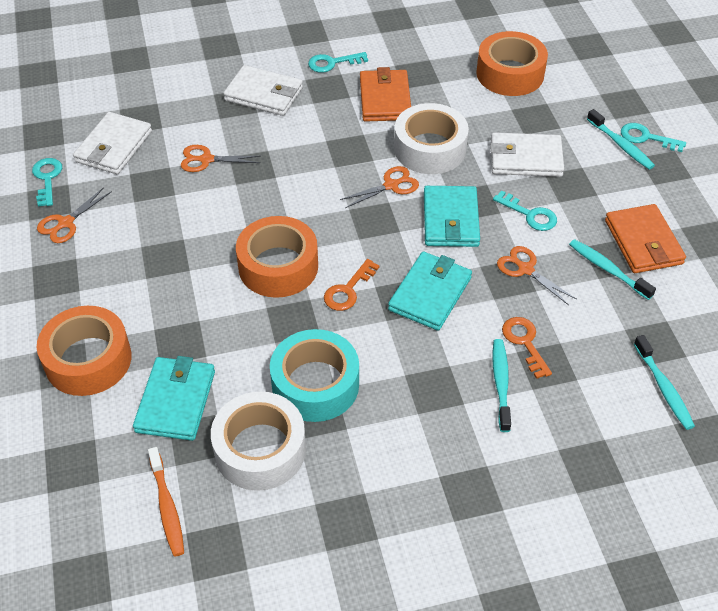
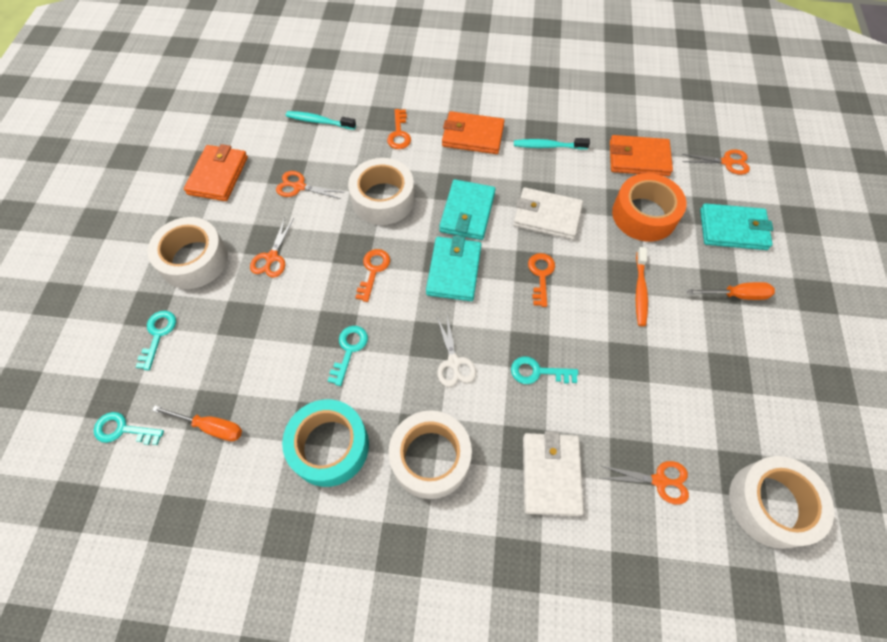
orange key: 2 -> 3
orange screwdriver: 0 -> 2
orange tape: 3 -> 1
orange wallet: 2 -> 3
turquoise toothbrush: 4 -> 2
white scissors: 0 -> 1
white tape: 2 -> 4
white wallet: 3 -> 2

